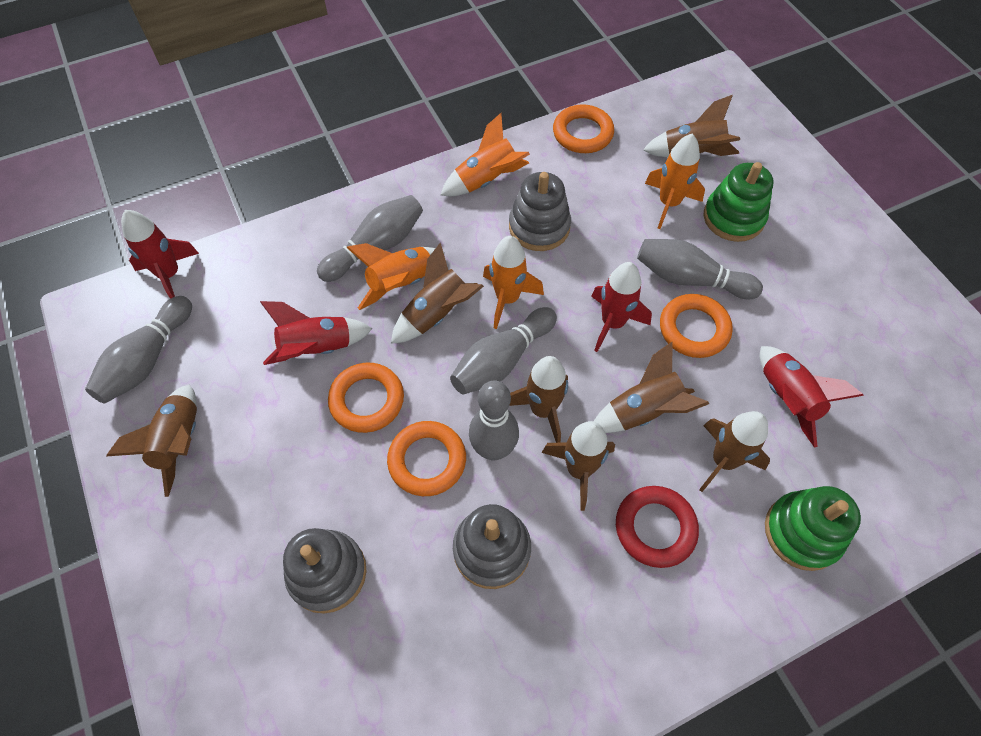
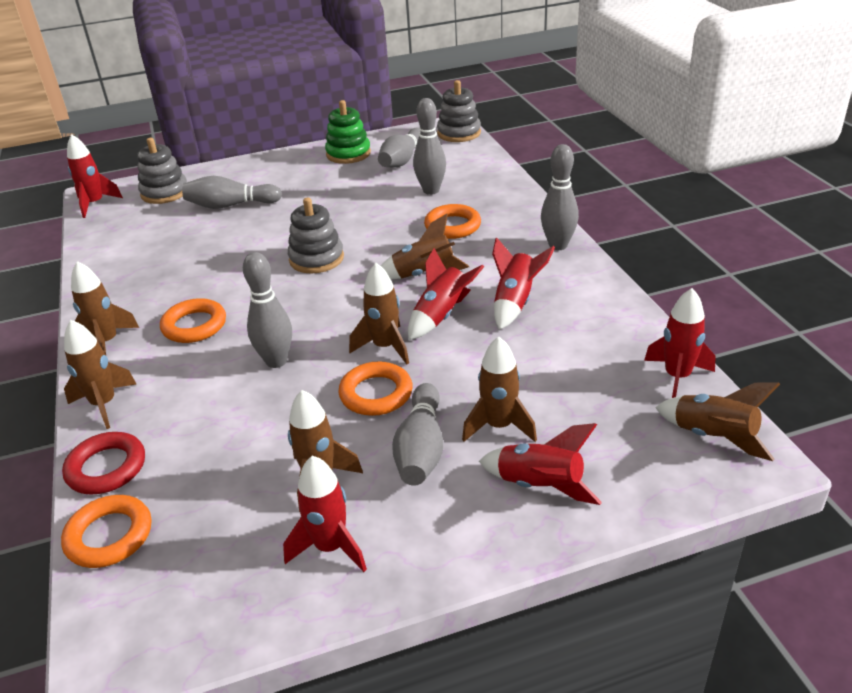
green stacking toy: 2 -> 1
grey bowling pin: 5 -> 6
orange rocket: 4 -> 0
red rocket: 4 -> 6

